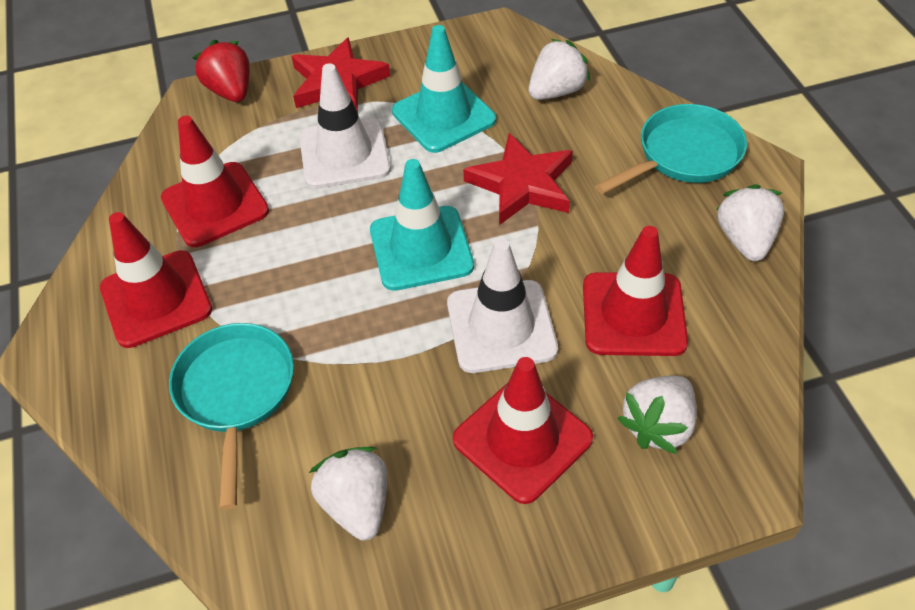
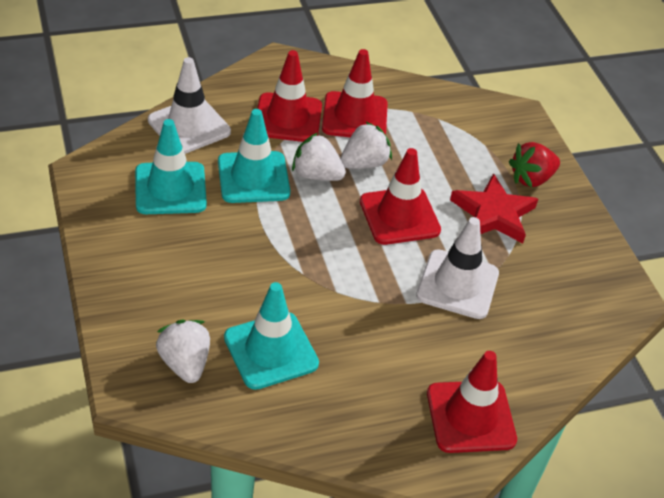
red star: 2 -> 1
turquoise pan: 2 -> 0
turquoise traffic cone: 2 -> 3
white strawberry: 4 -> 3

